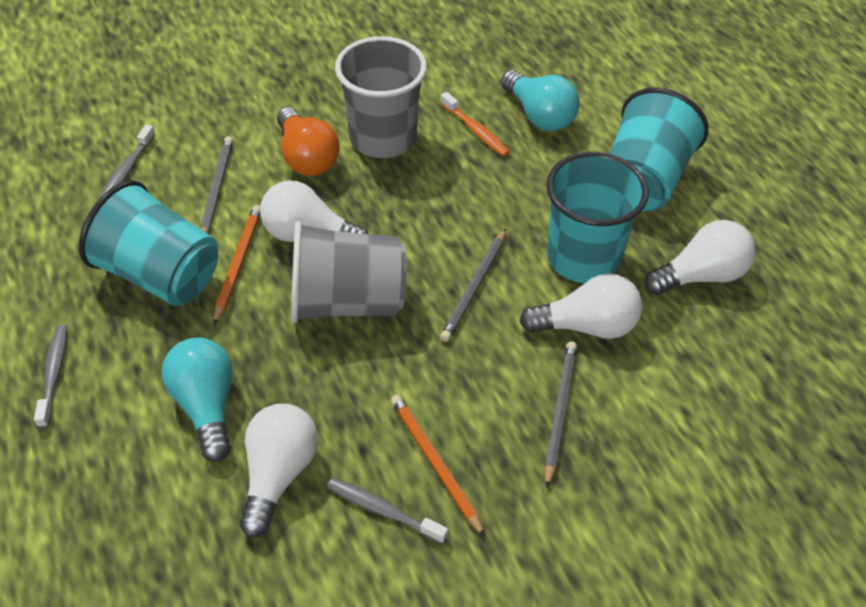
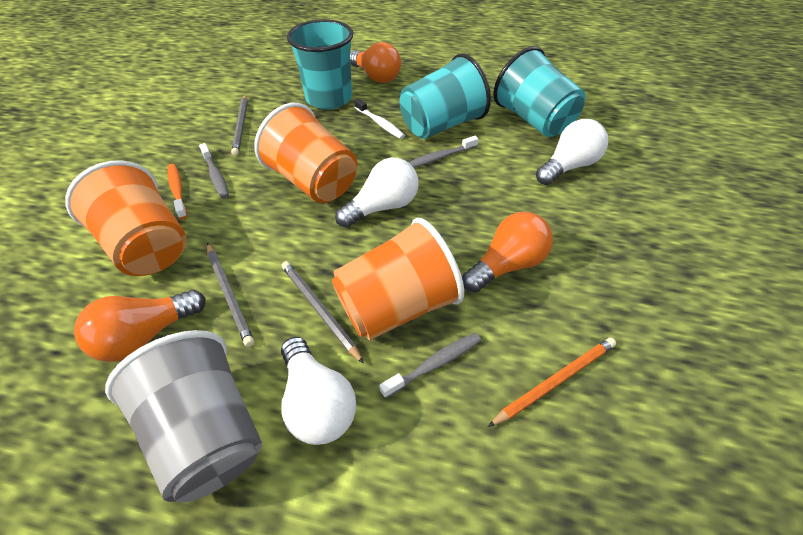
grey cup: 2 -> 1
orange cup: 0 -> 3
orange light bulb: 1 -> 3
orange pencil: 2 -> 1
turquoise light bulb: 2 -> 0
white light bulb: 4 -> 3
white toothbrush: 0 -> 1

